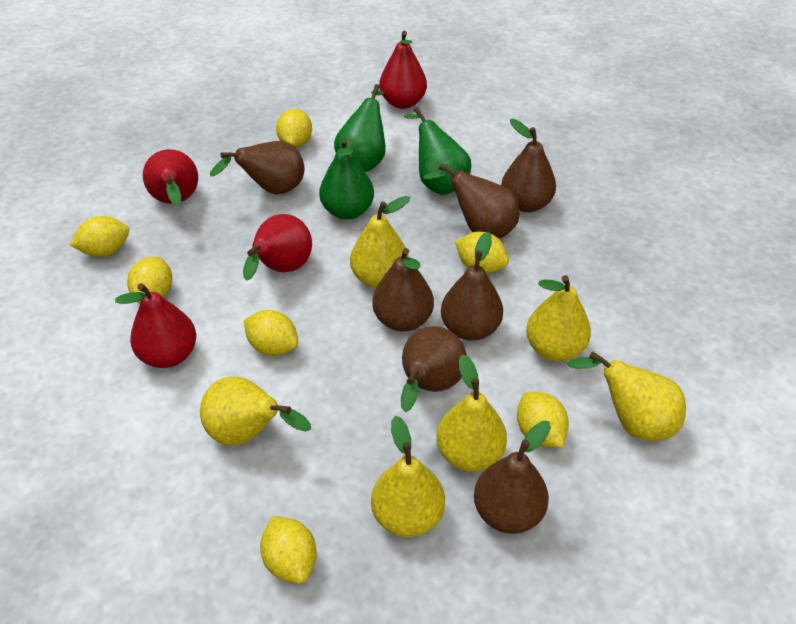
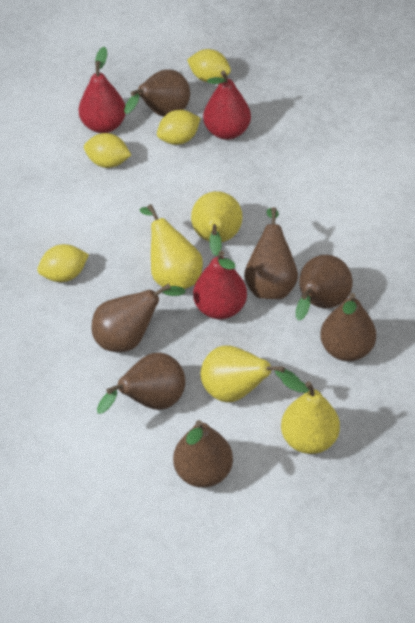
green pear: 3 -> 0
red pear: 4 -> 3
yellow lemon: 7 -> 4
yellow pear: 6 -> 4

